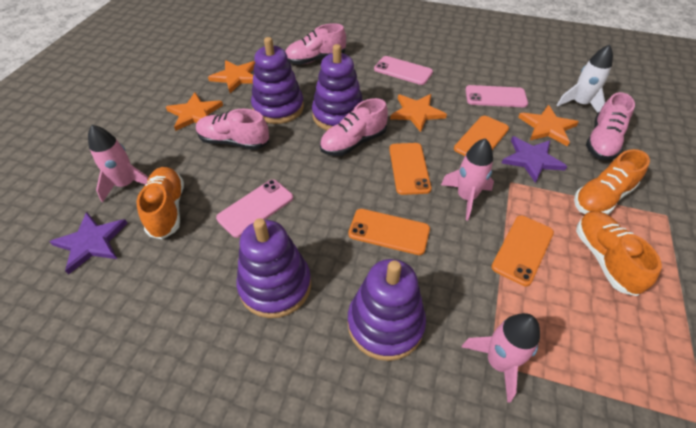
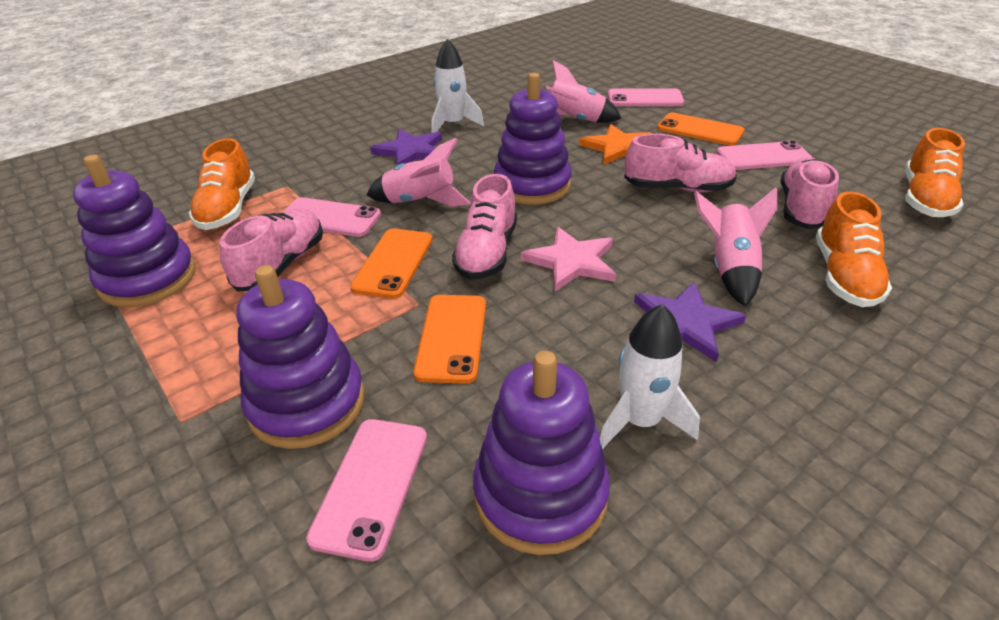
orange phone: 4 -> 3
orange star: 4 -> 1
pink phone: 3 -> 4
pink star: 0 -> 1
white rocket: 1 -> 2

